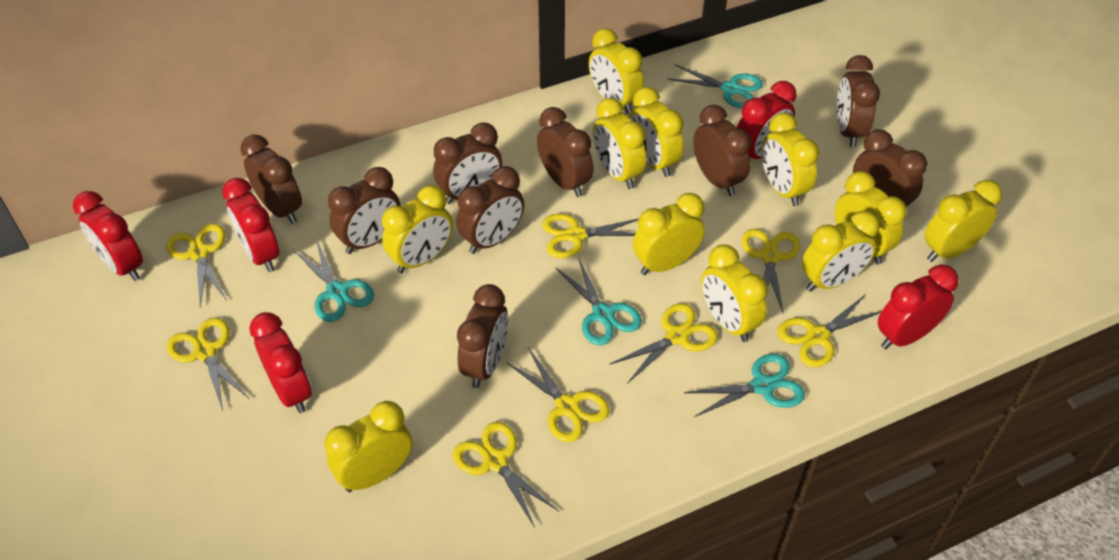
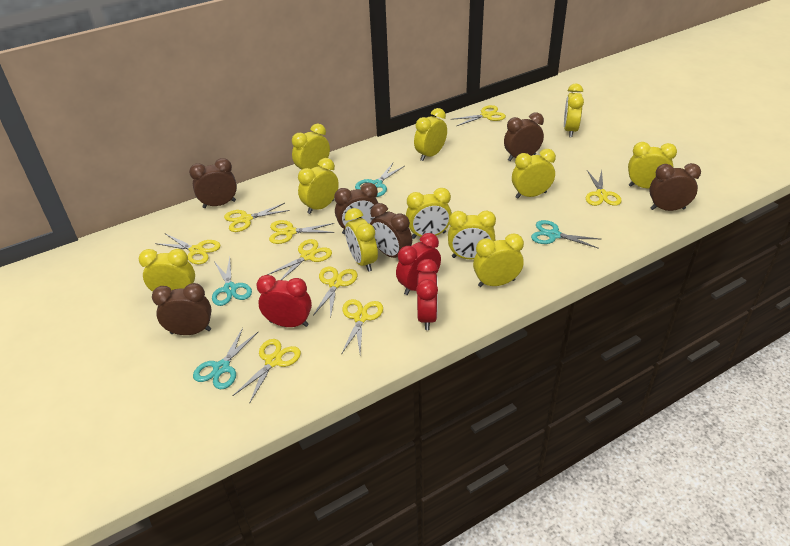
brown clock: 9 -> 6
red clock: 5 -> 3
yellow scissors: 8 -> 9

